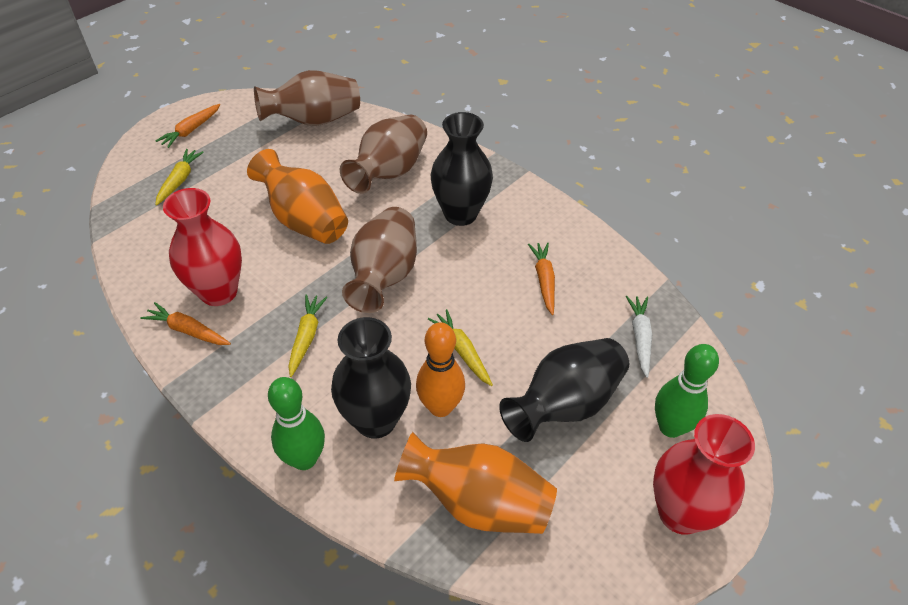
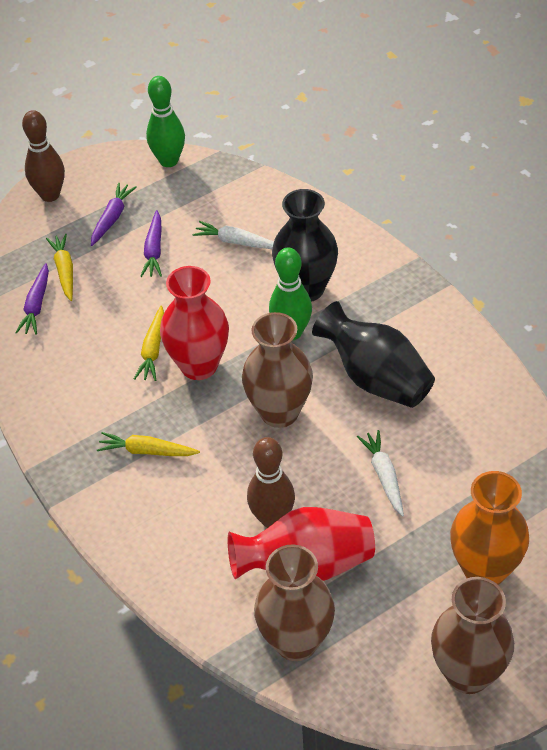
black vase: 3 -> 2
brown bowling pin: 0 -> 2
orange bowling pin: 1 -> 0
orange carrot: 3 -> 0
orange vase: 2 -> 1
purple carrot: 0 -> 3
white carrot: 1 -> 2

